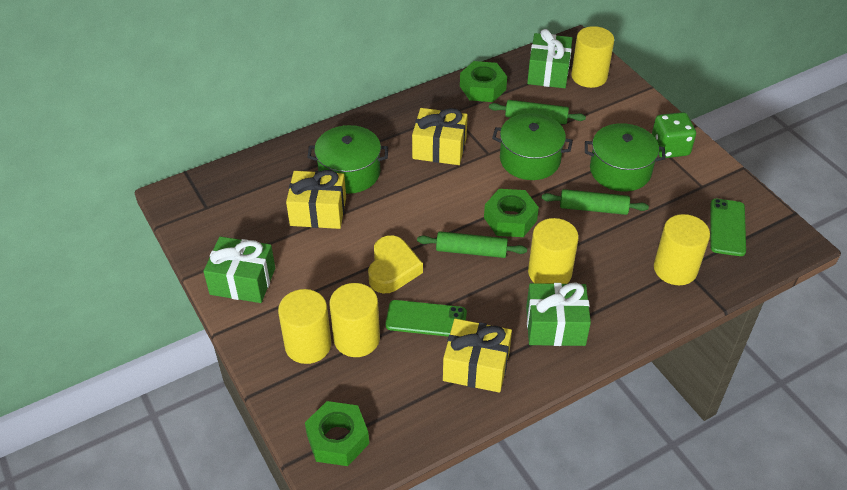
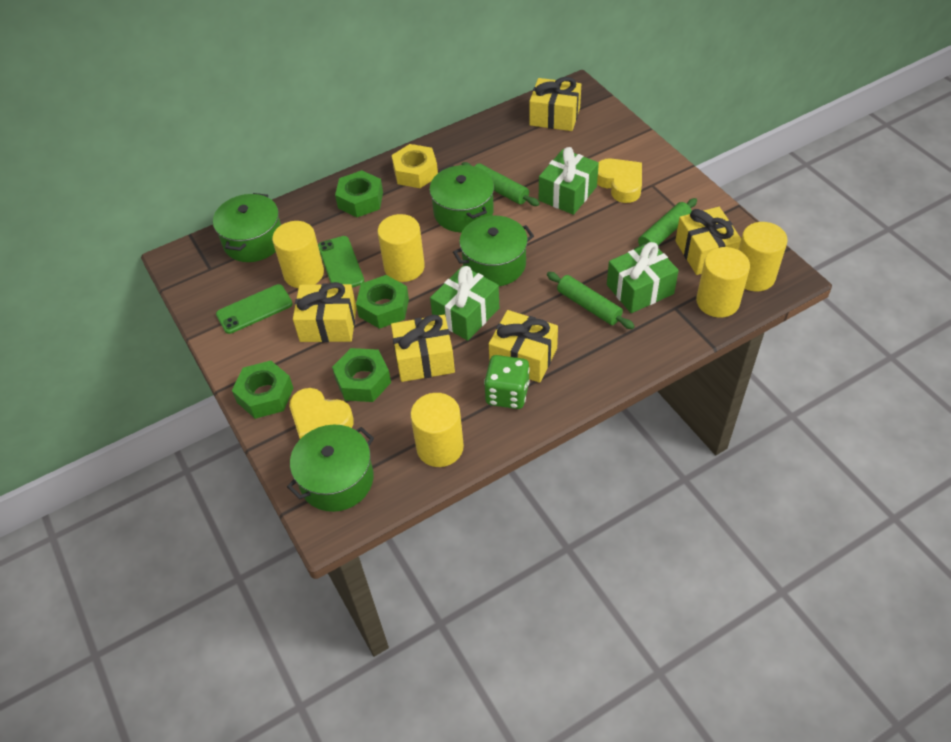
green nut: 3 -> 4
green pot: 3 -> 4
yellow gift: 3 -> 5
yellow heart: 1 -> 2
yellow nut: 0 -> 1

